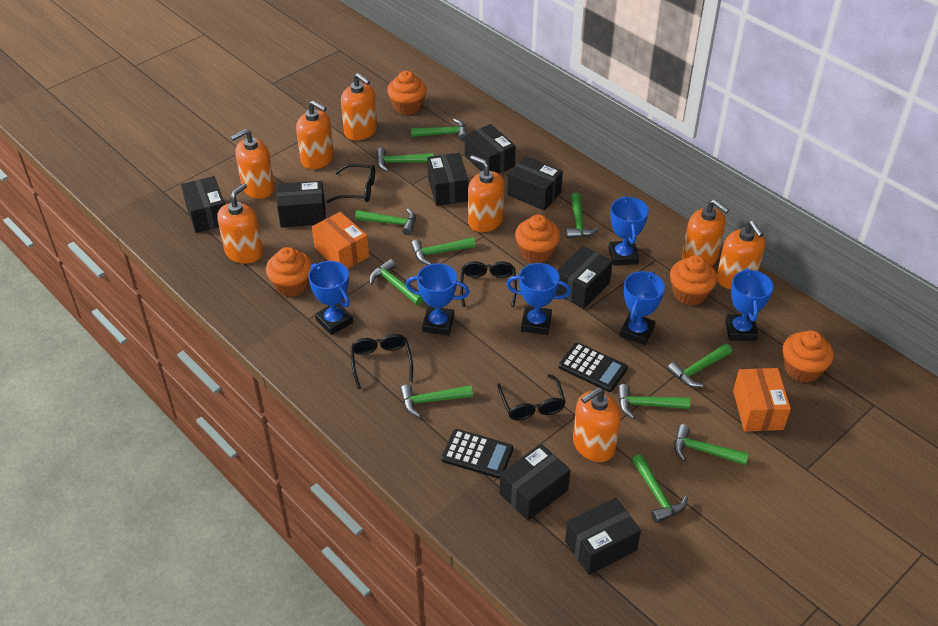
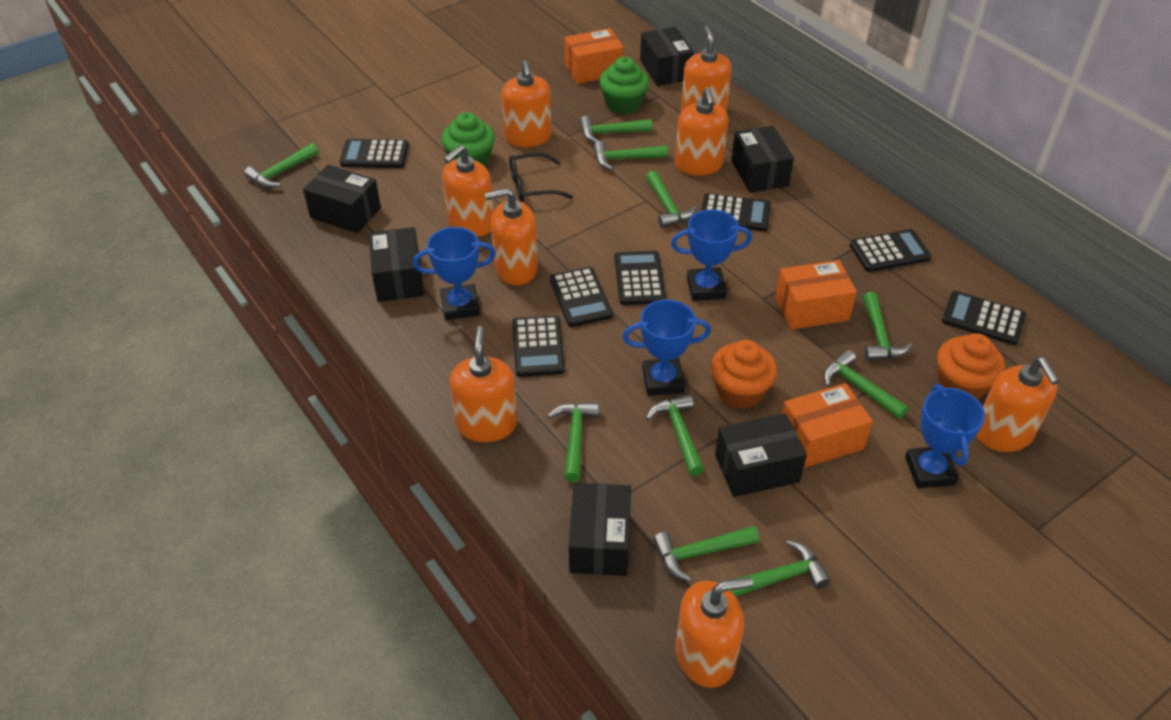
black box: 8 -> 6
black calculator: 2 -> 7
black glasses: 4 -> 1
blue trophy: 6 -> 4
green cupcake: 0 -> 2
green hammer: 11 -> 10
orange box: 2 -> 3
orange cupcake: 5 -> 2

